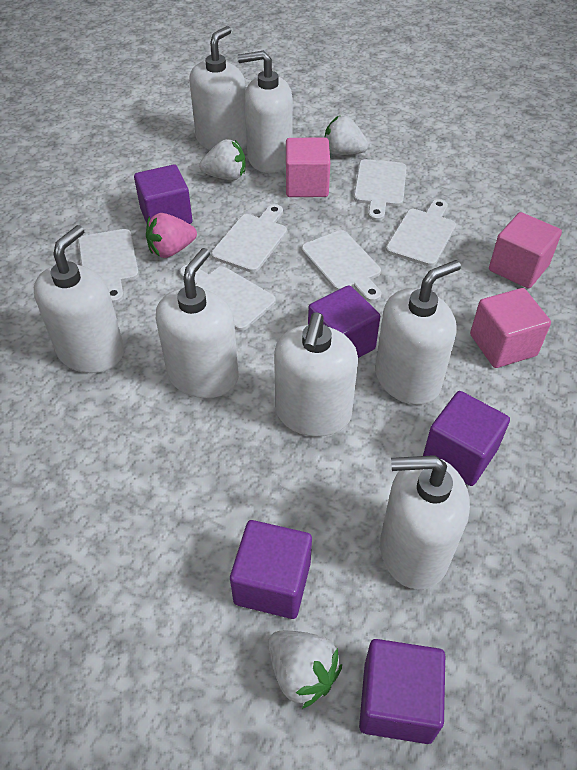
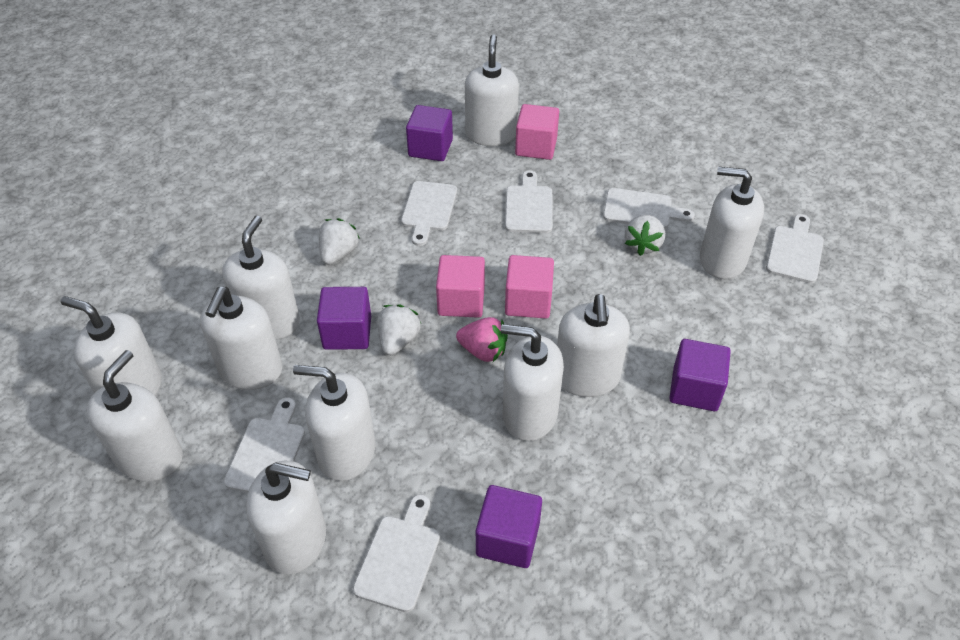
purple cube: 5 -> 4
white soap dispenser: 7 -> 10

